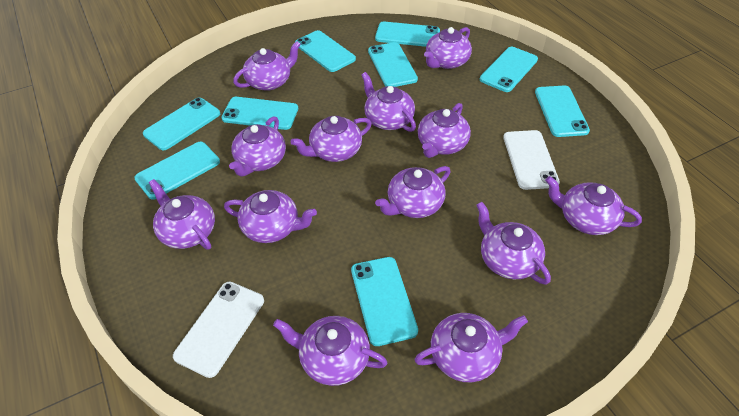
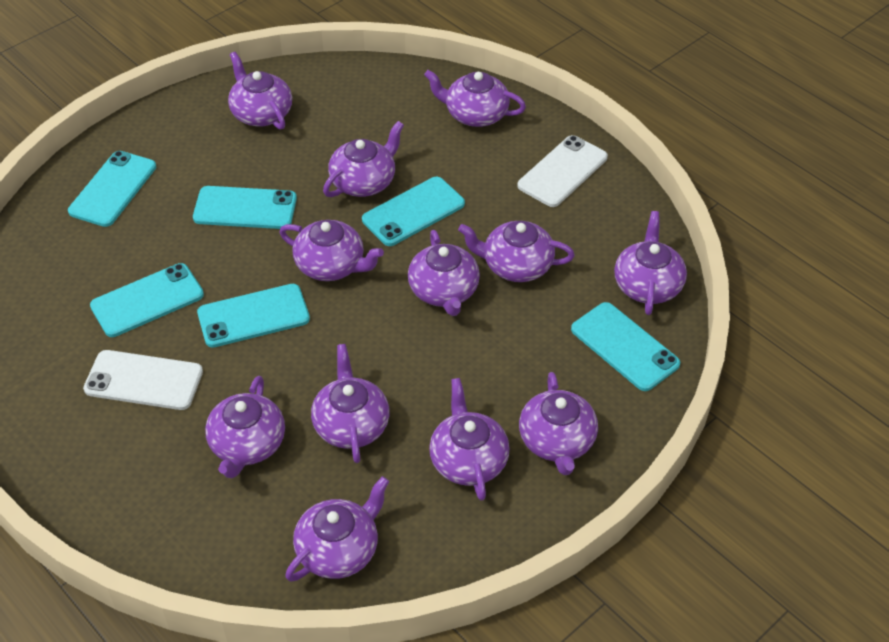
purple teapot: 13 -> 12
turquoise phone: 9 -> 6

